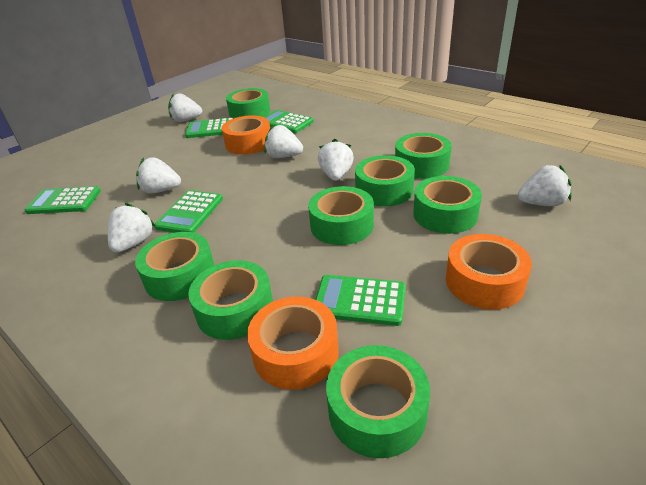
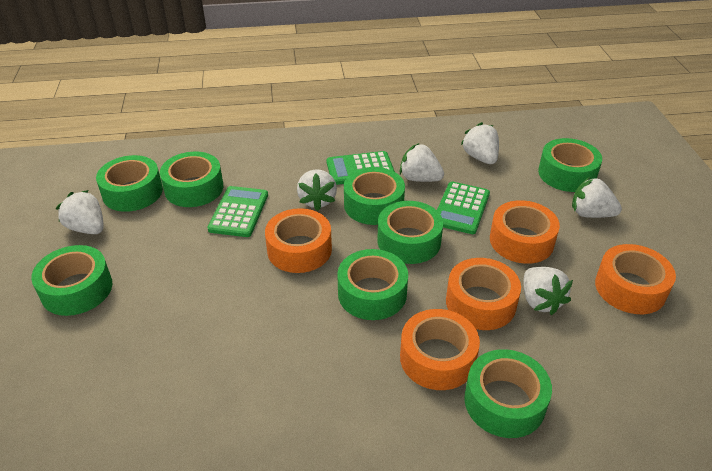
green calculator: 5 -> 3
orange tape: 3 -> 5

